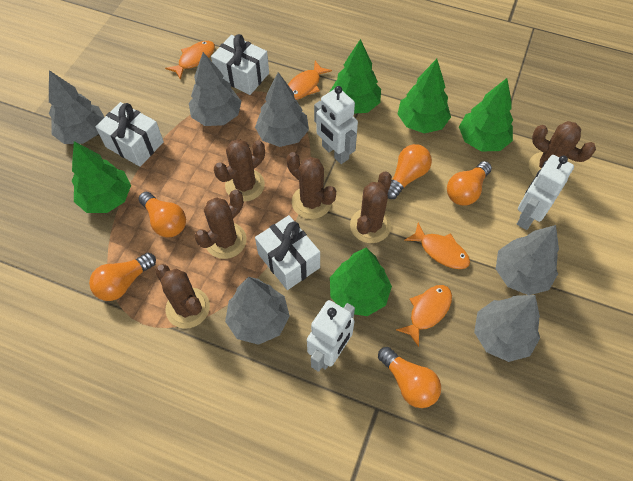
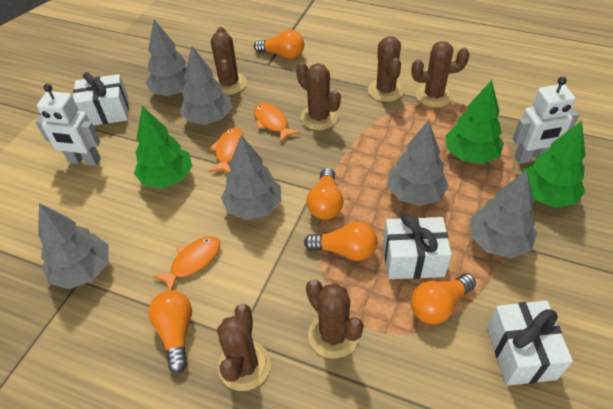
green tree: 5 -> 3
orange fish: 4 -> 3
white robot: 3 -> 2

